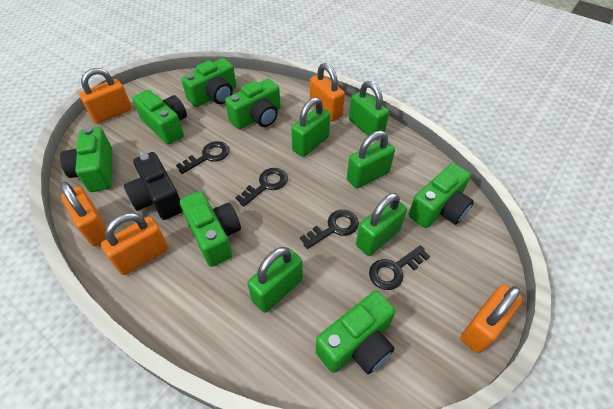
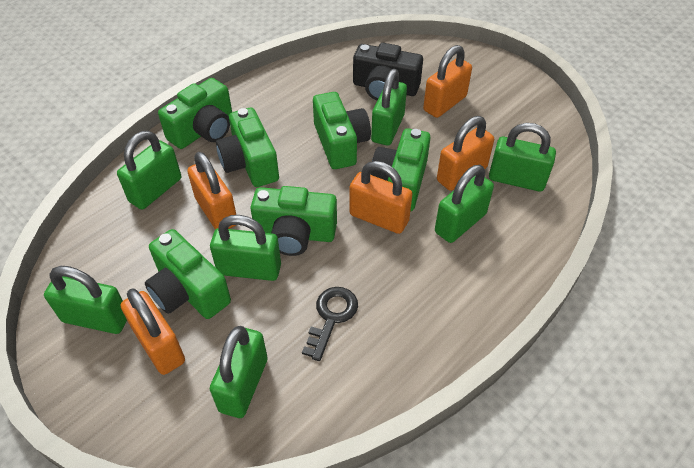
black key: 4 -> 1
green camera: 7 -> 6
green padlock: 5 -> 7

